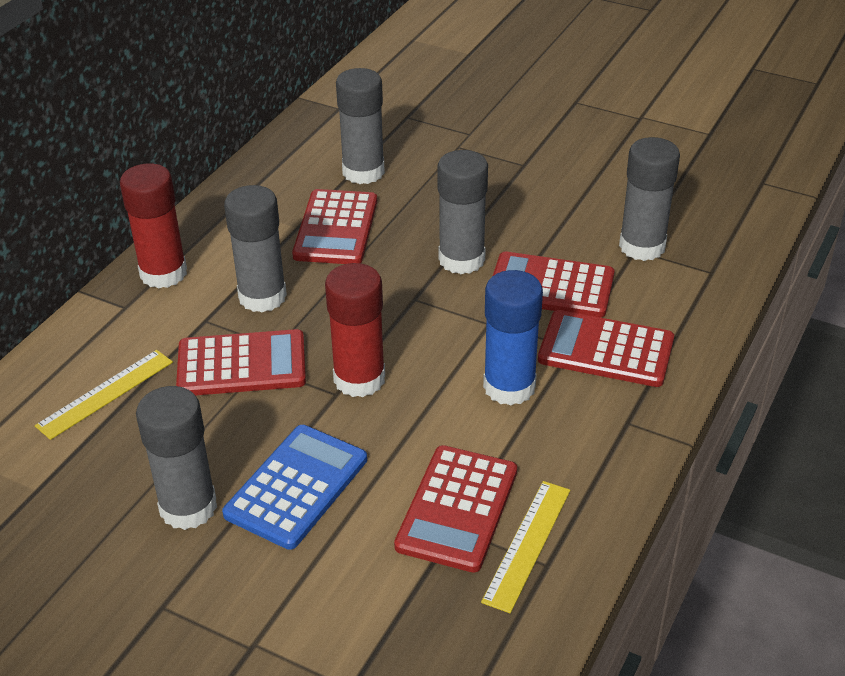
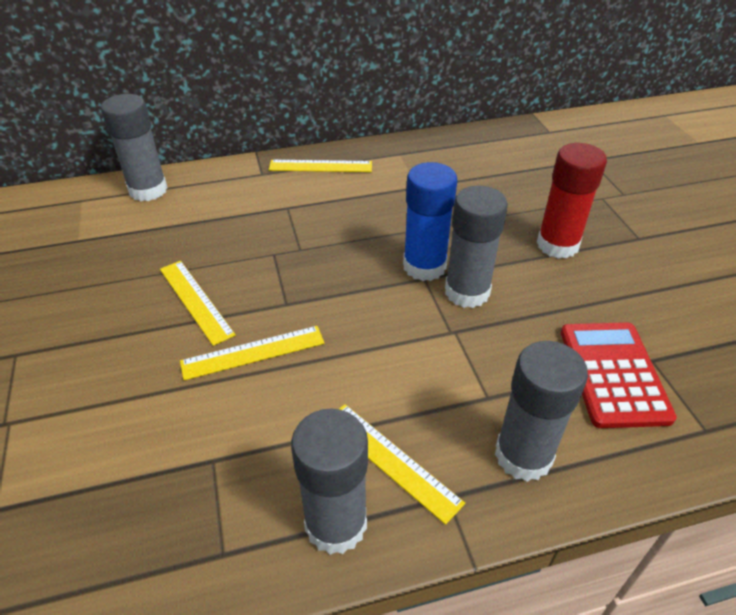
blue calculator: 1 -> 0
grey glue stick: 5 -> 4
red calculator: 5 -> 1
red glue stick: 2 -> 1
yellow ruler: 2 -> 4

